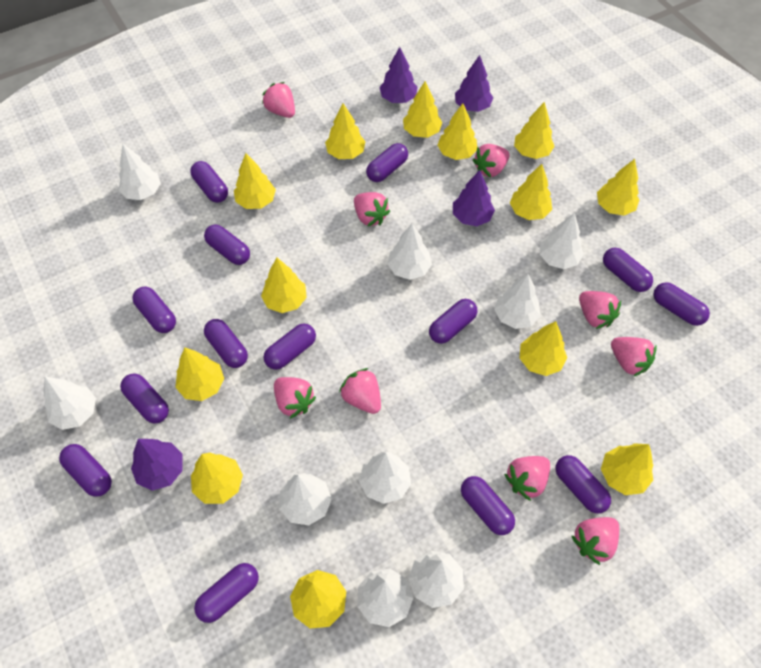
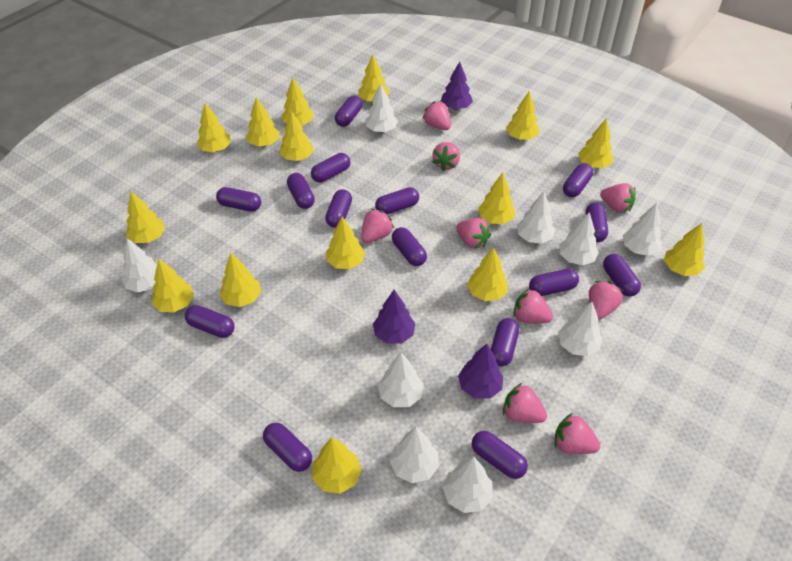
purple capsule: 14 -> 15
purple tree: 4 -> 3
yellow tree: 13 -> 15

